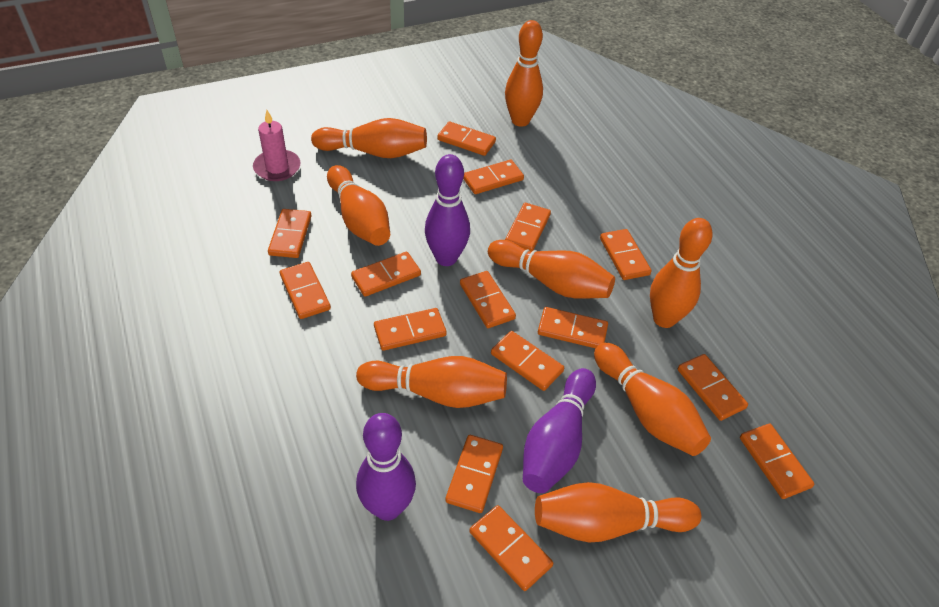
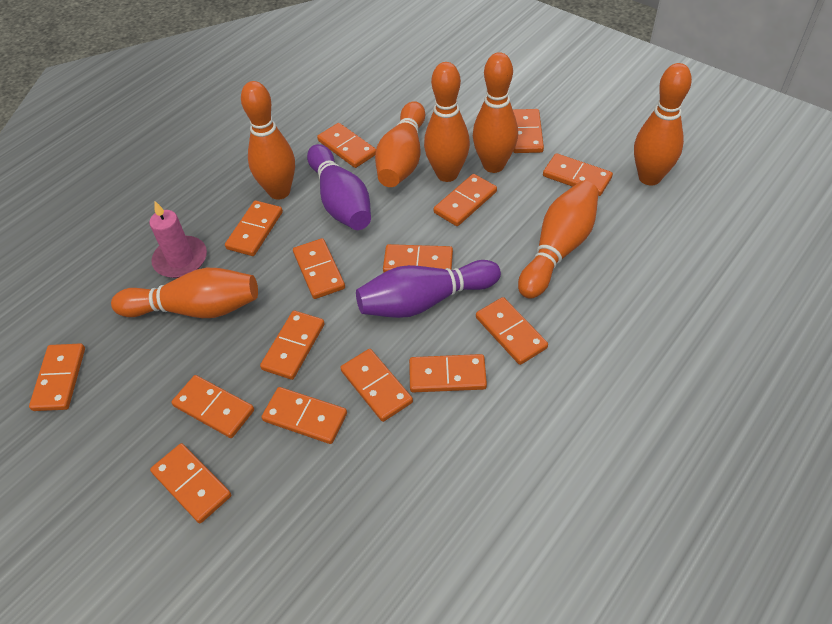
orange bowling pin: 8 -> 7
purple bowling pin: 3 -> 2

